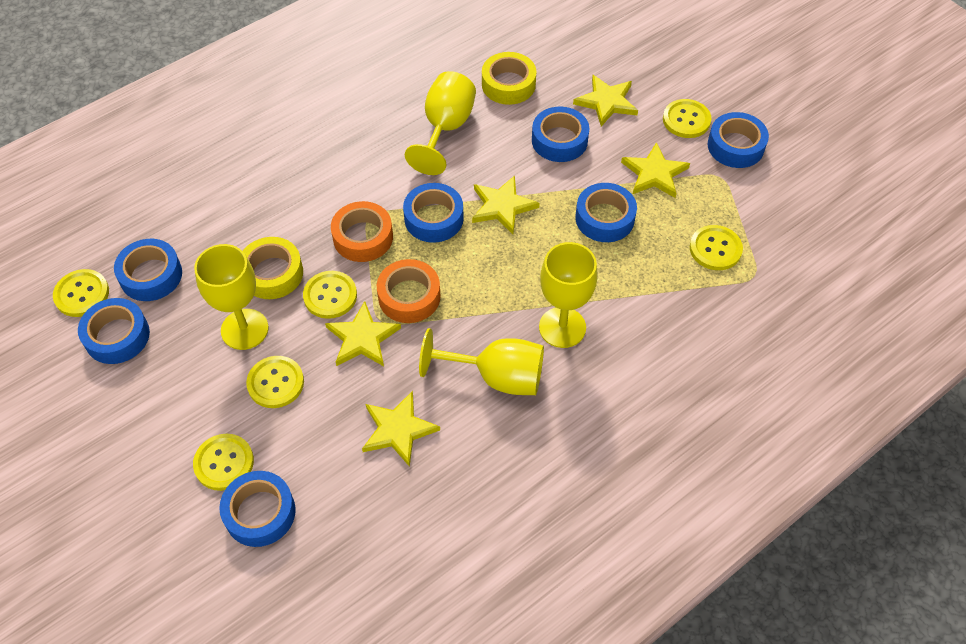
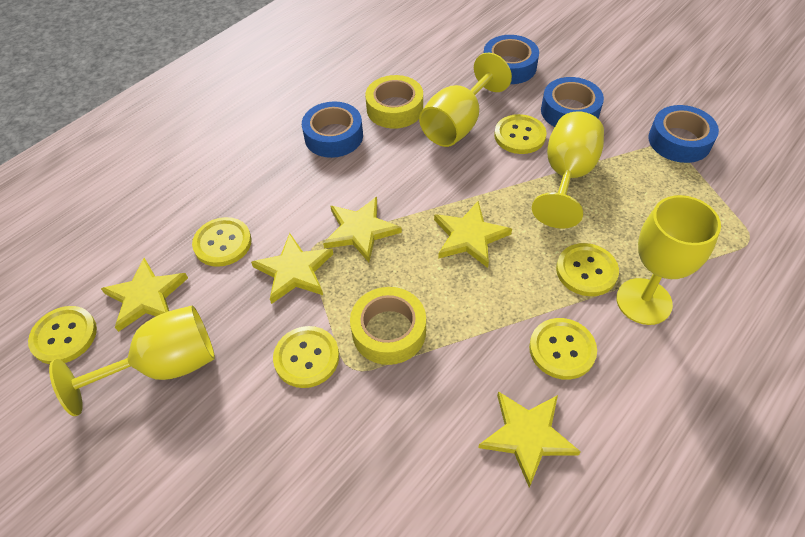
blue tape: 7 -> 4
orange tape: 2 -> 0

